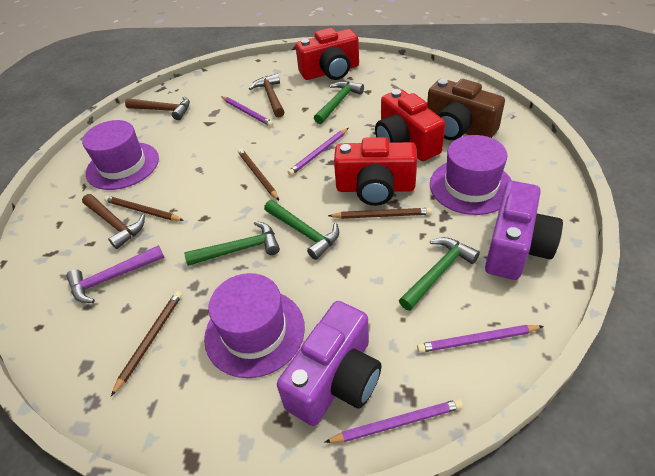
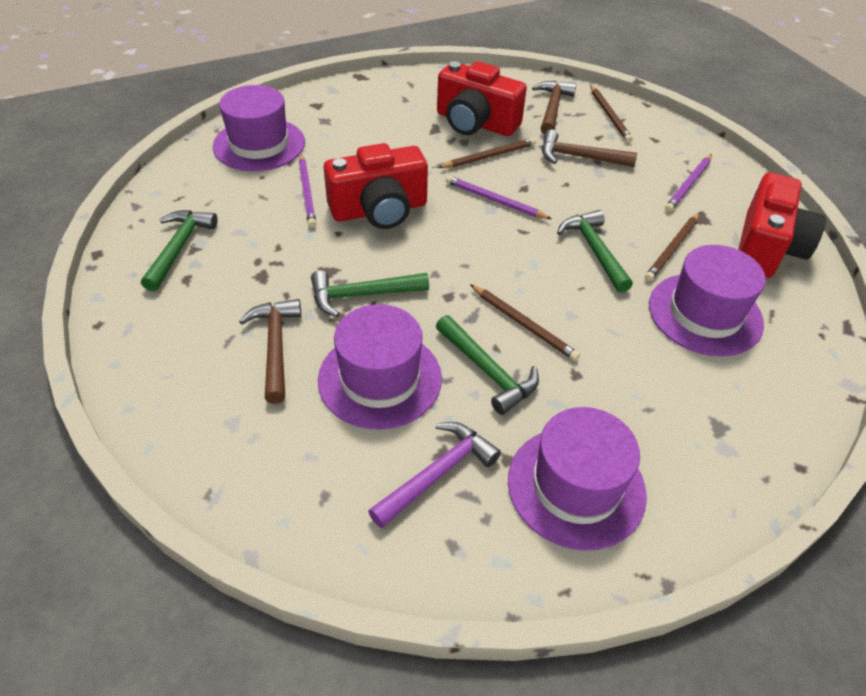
brown camera: 1 -> 0
purple camera: 2 -> 0
purple hat: 3 -> 4
purple pencil: 4 -> 3

